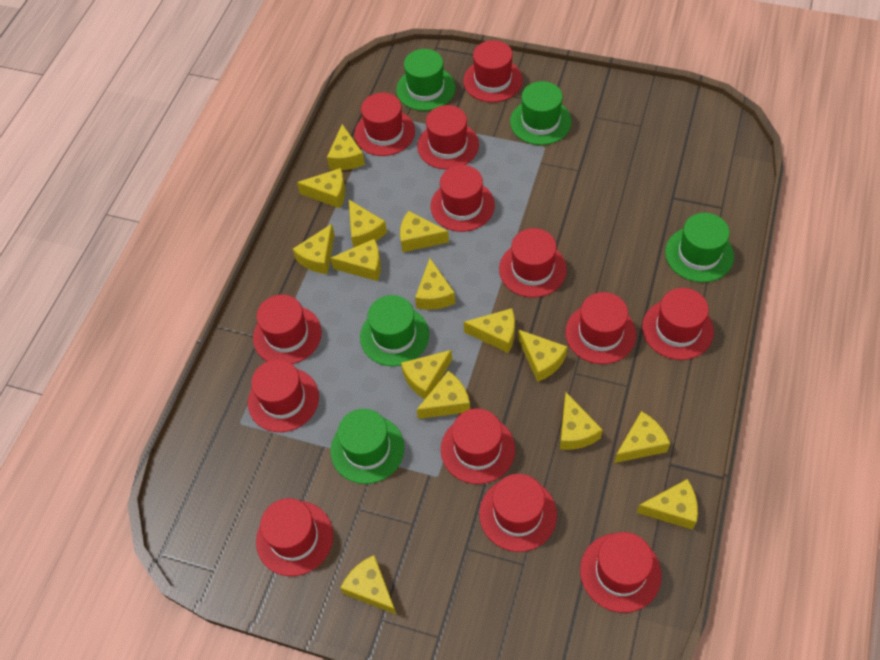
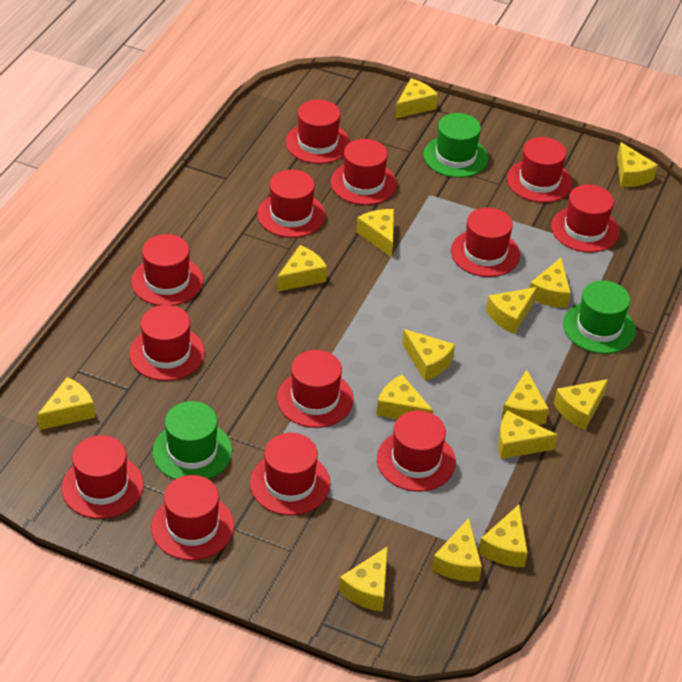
green hat: 5 -> 3

